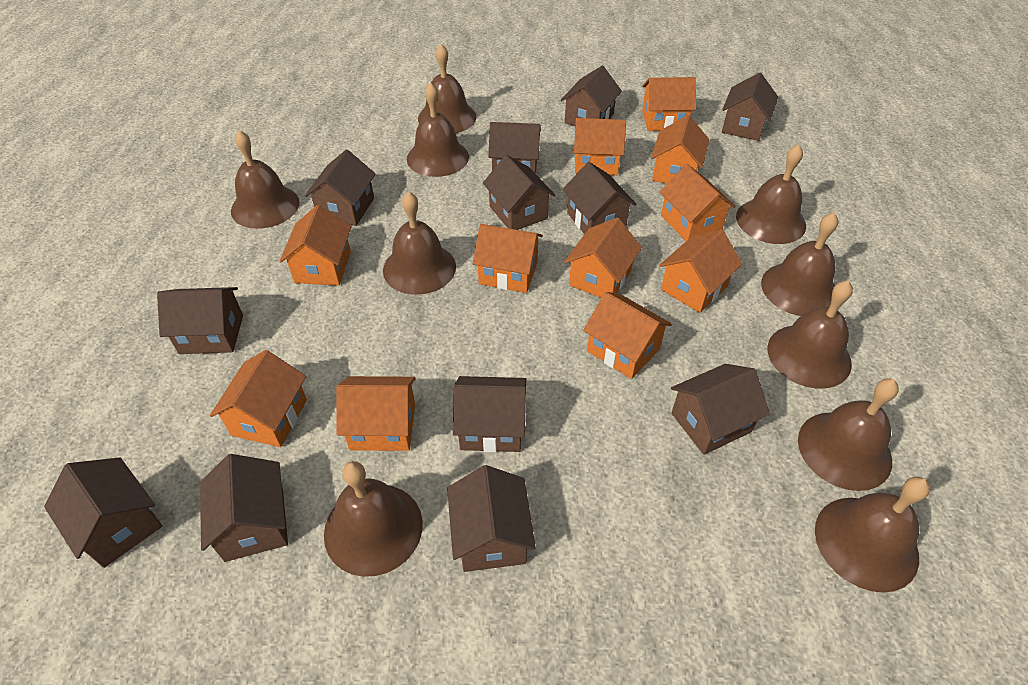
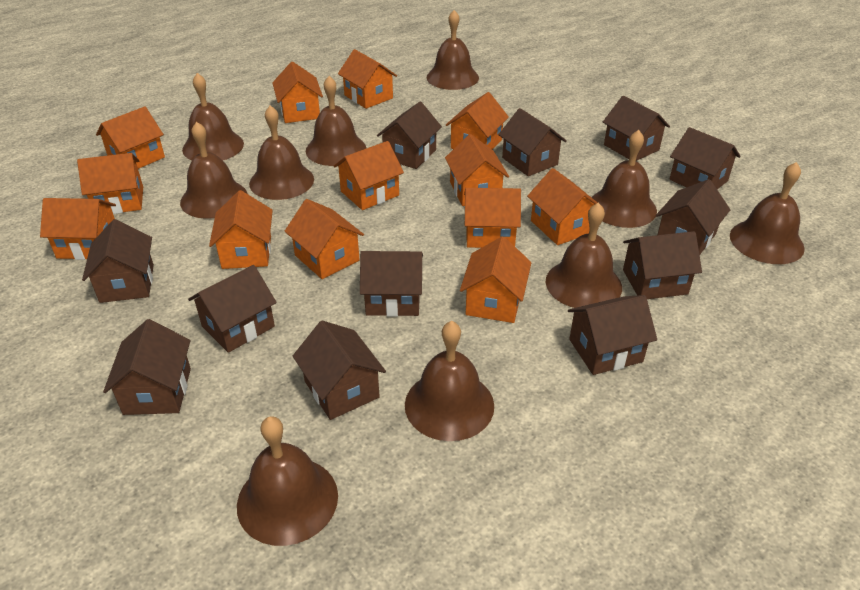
orange house: 11 -> 13

